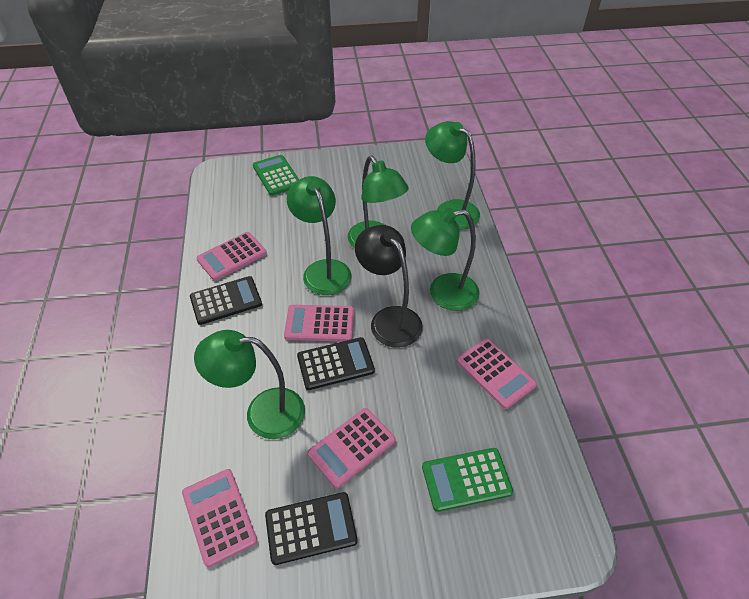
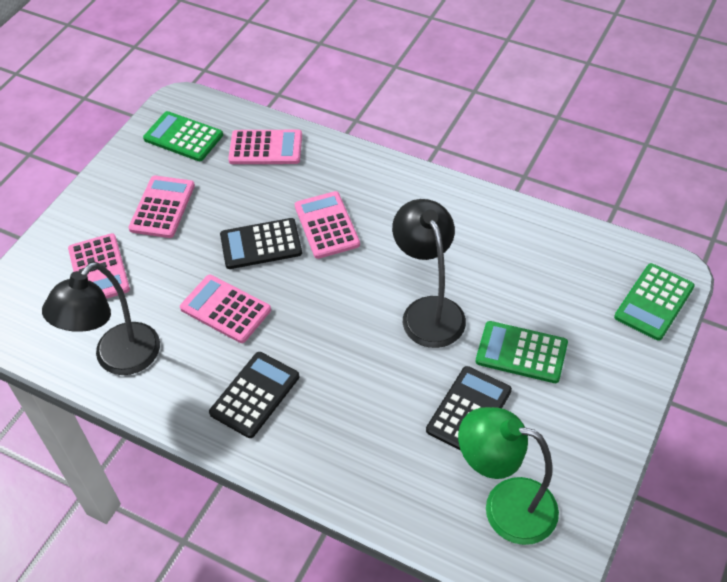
black lamp: 1 -> 2
green calculator: 2 -> 3
green lamp: 5 -> 1

